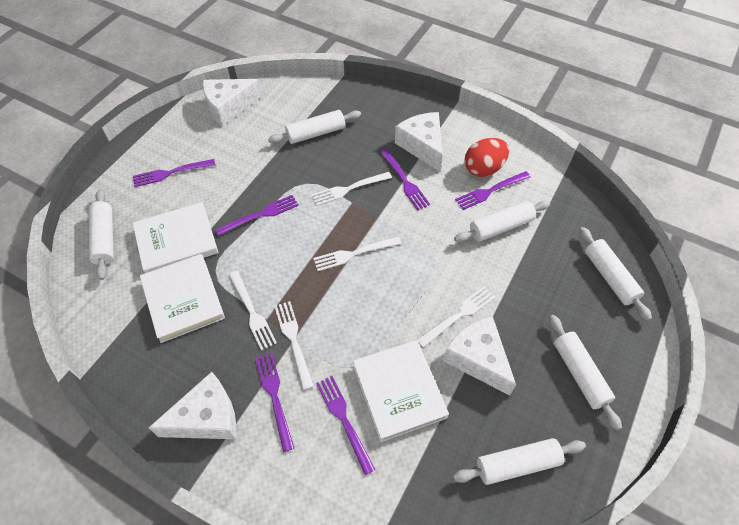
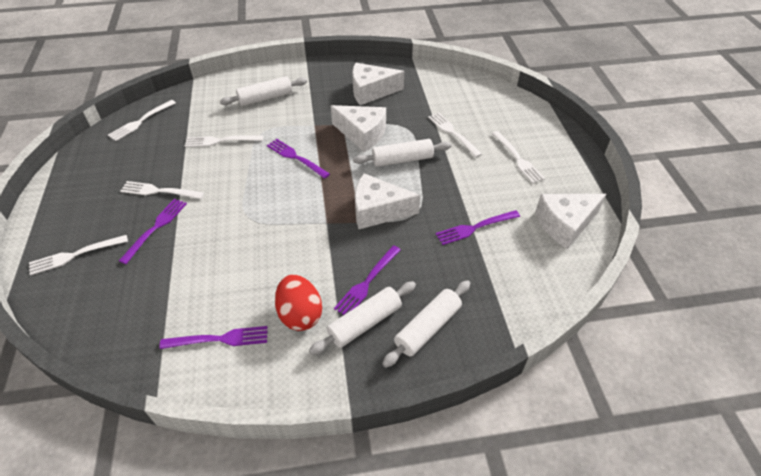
purple fork: 6 -> 5
white book: 3 -> 0
white fork: 5 -> 6
white rolling pin: 6 -> 4

